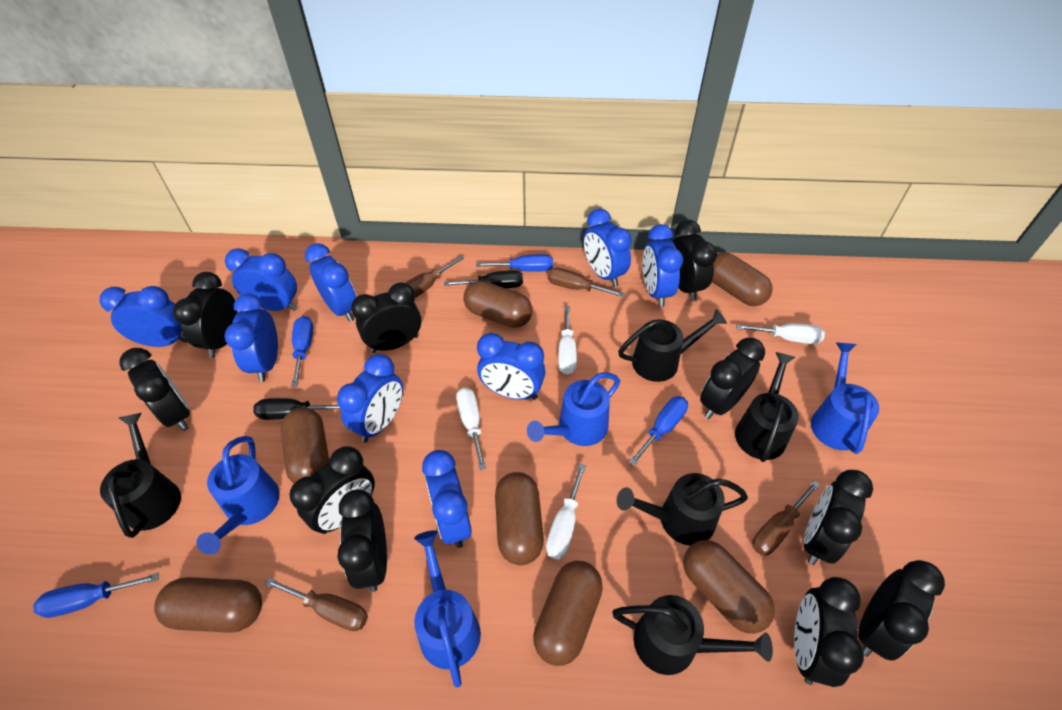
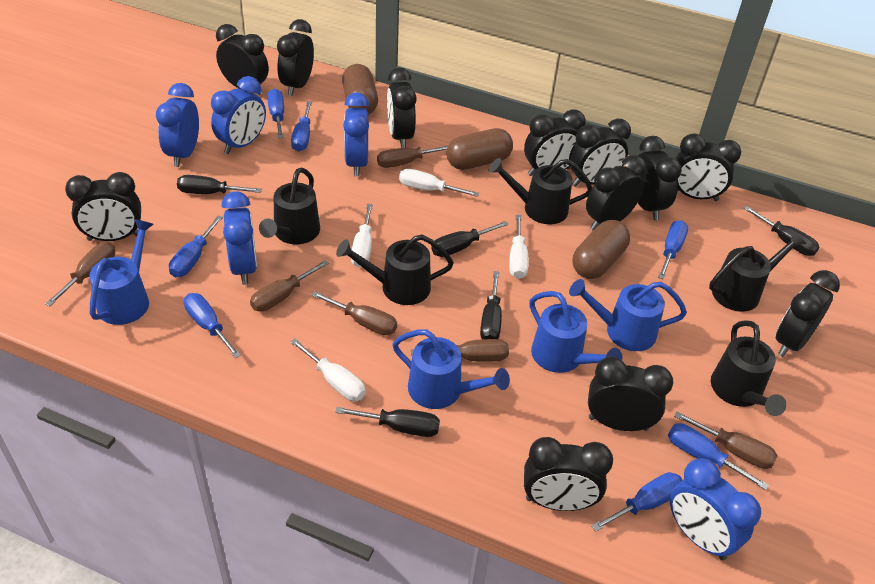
black clock: 10 -> 12
black screwdriver: 2 -> 5
blue clock: 9 -> 5
blue screwdriver: 4 -> 7
brown capsule: 7 -> 3
brown screwdriver: 4 -> 6

